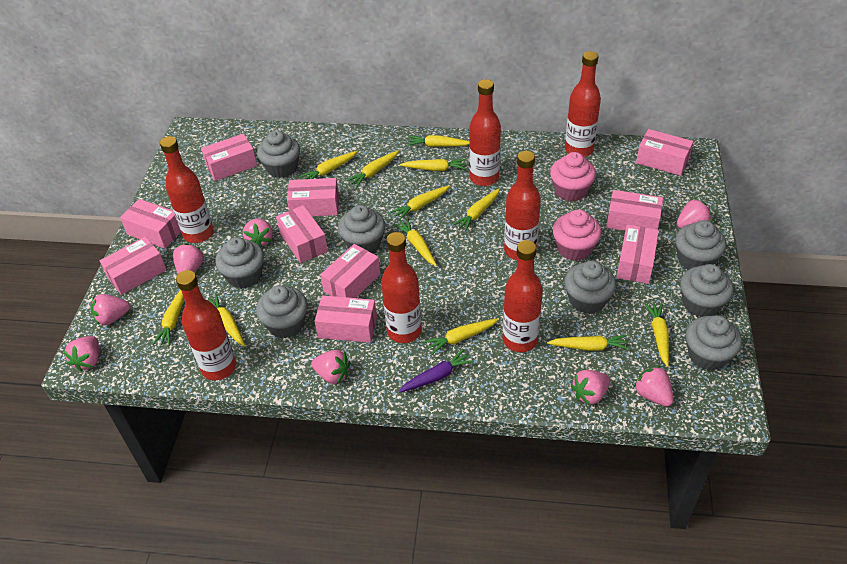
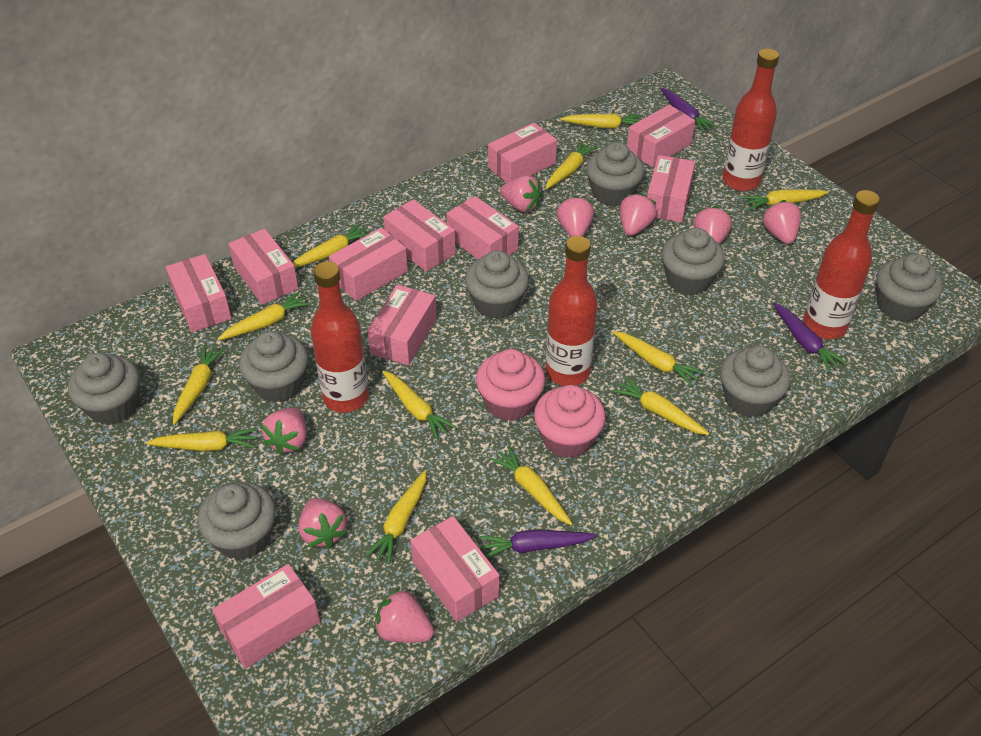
pink box: 10 -> 11
purple carrot: 1 -> 3
red bottle: 7 -> 4

